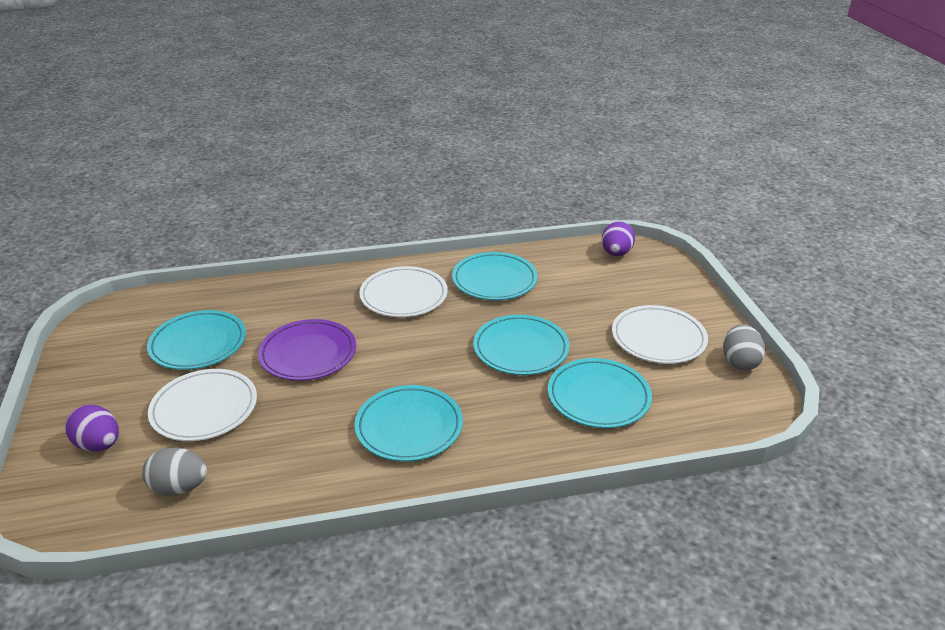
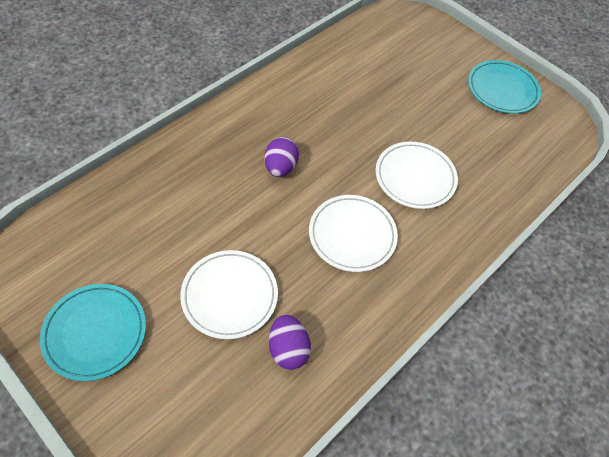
grey egg: 2 -> 0
purple plate: 1 -> 0
turquoise plate: 5 -> 2

